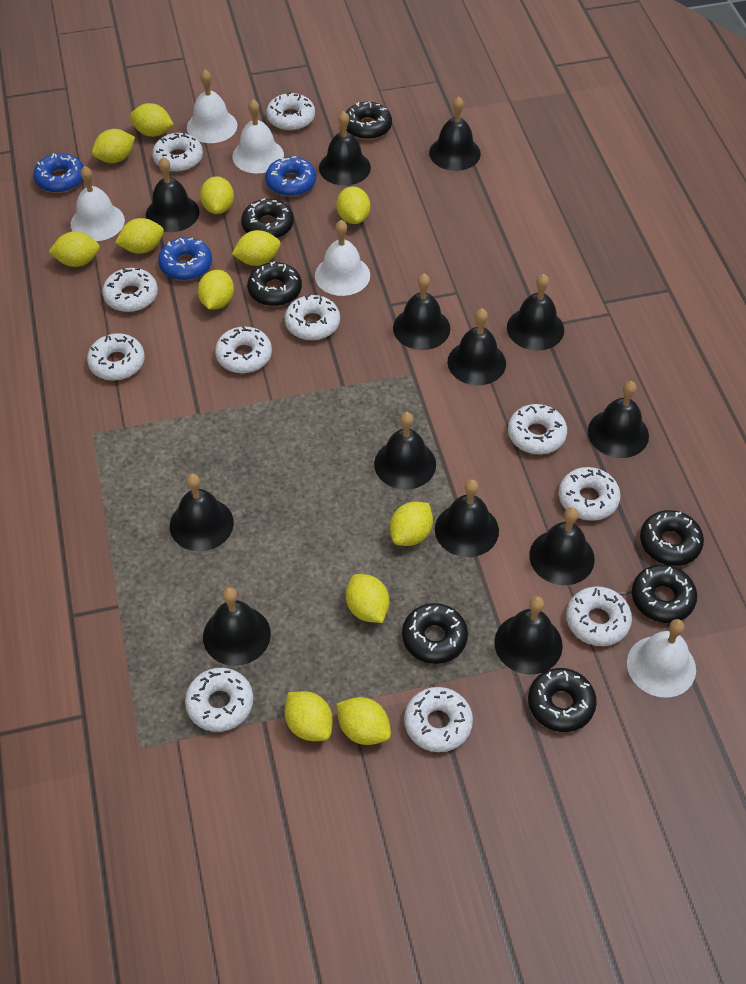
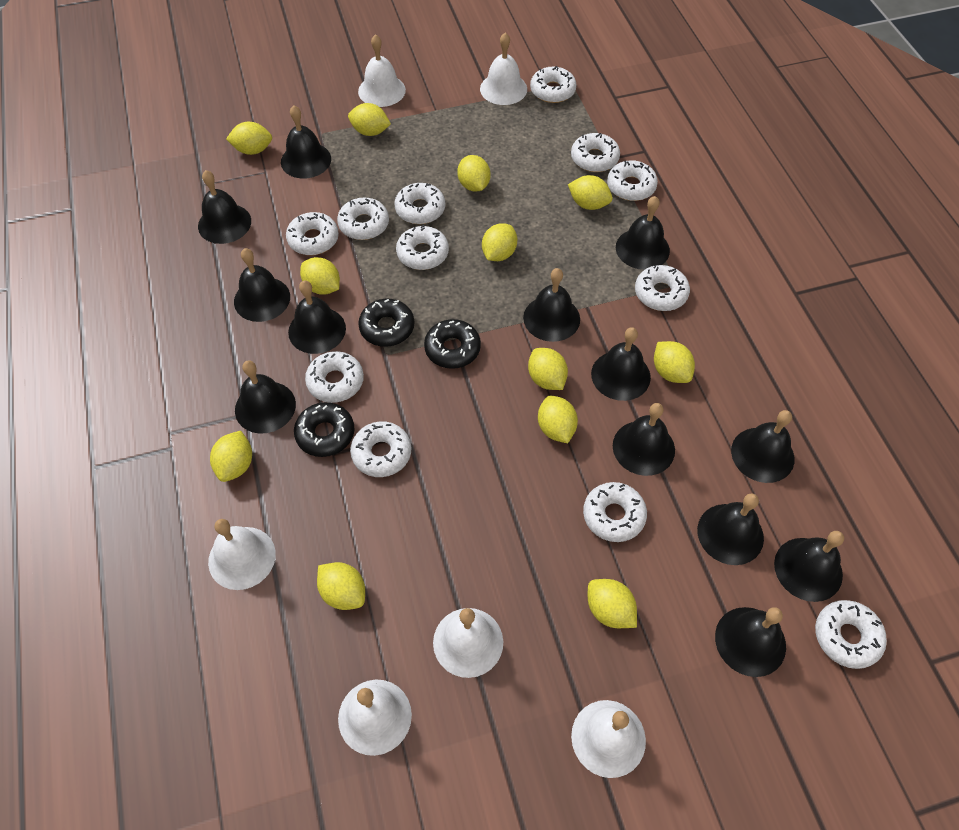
black donut: 7 -> 3
blue donut: 3 -> 0
white bell: 5 -> 6
white donut: 11 -> 12

